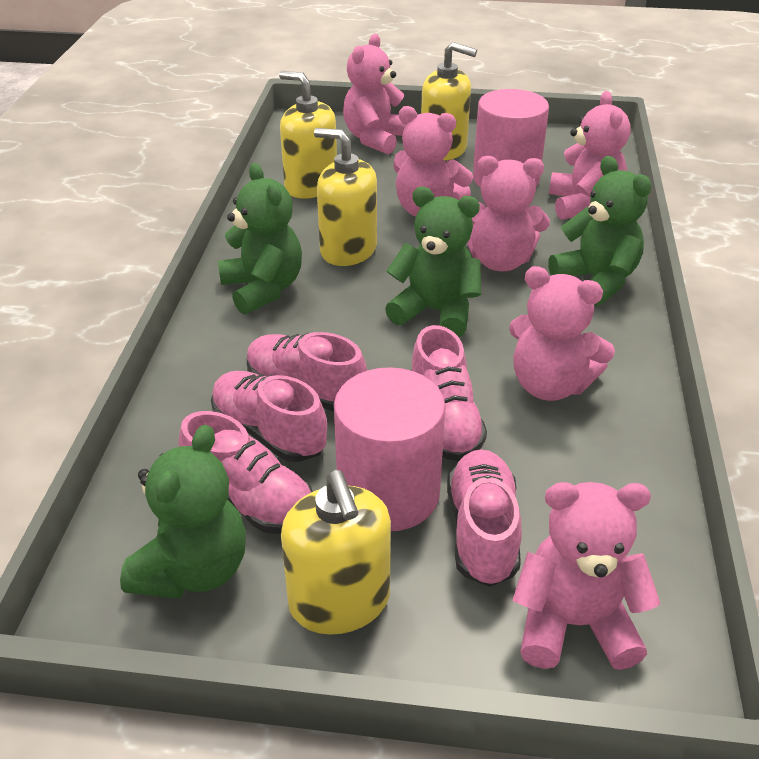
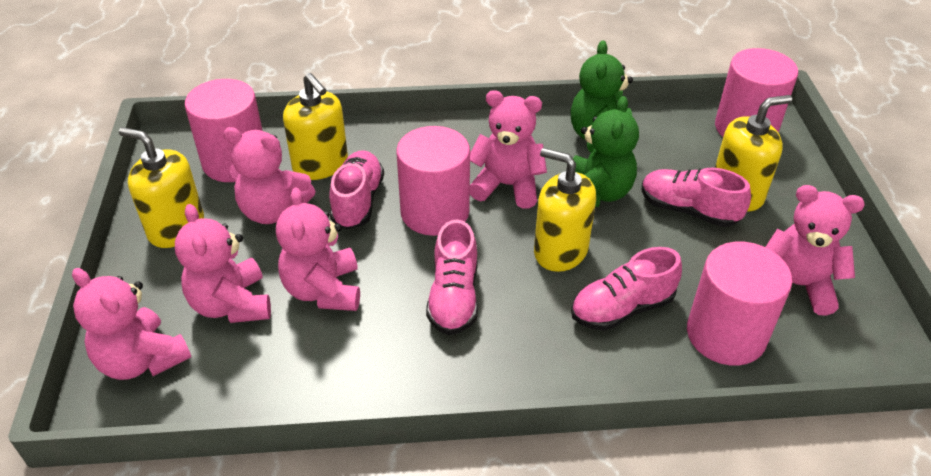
green teddy bear: 4 -> 2
pink cylinder: 2 -> 4
pink shoe: 5 -> 4

